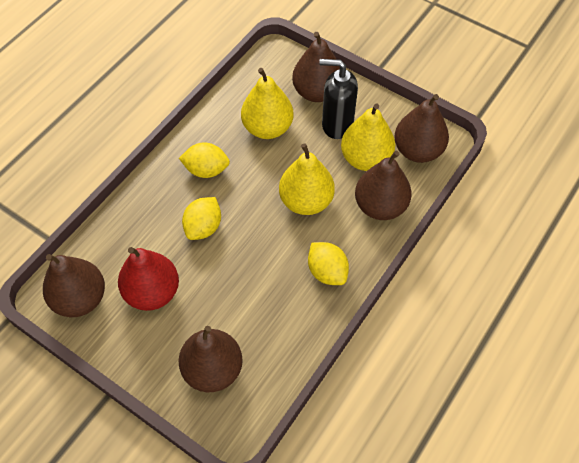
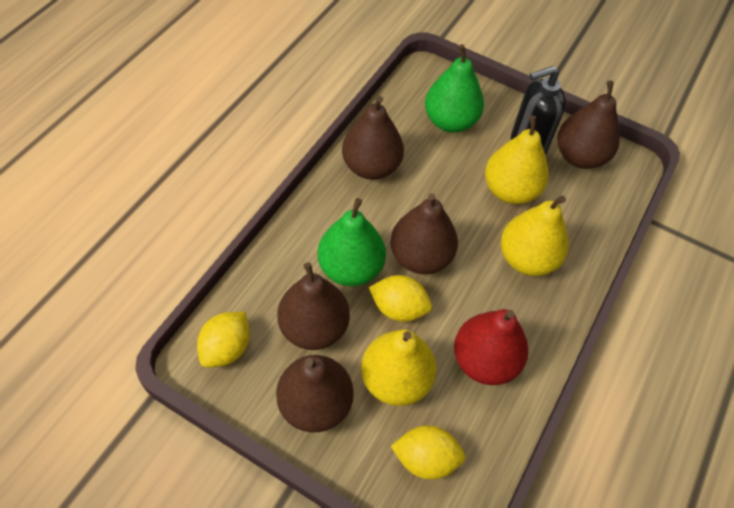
green pear: 0 -> 2

